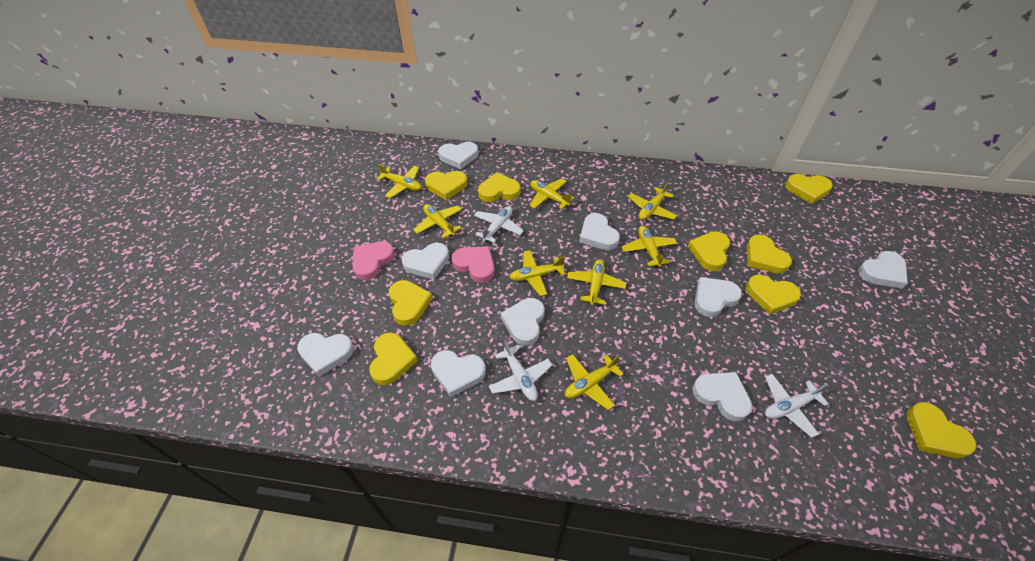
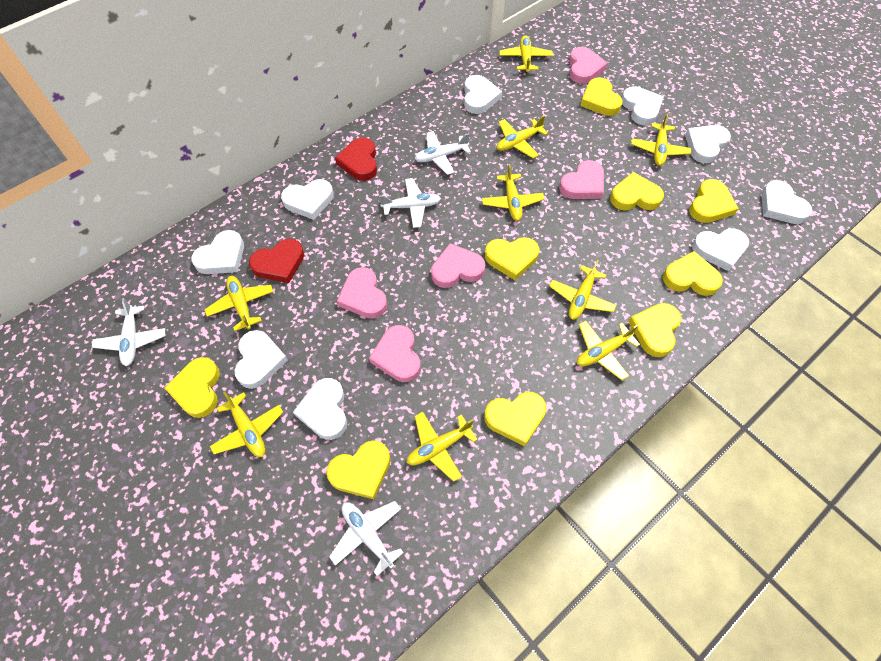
pink heart: 2 -> 5
red heart: 0 -> 2
white plane: 3 -> 4
yellow plane: 8 -> 9

